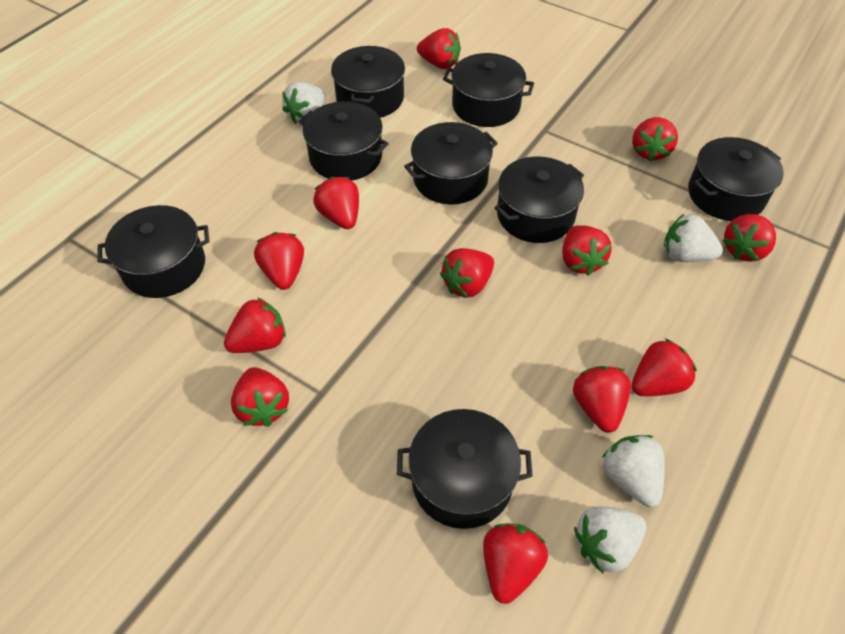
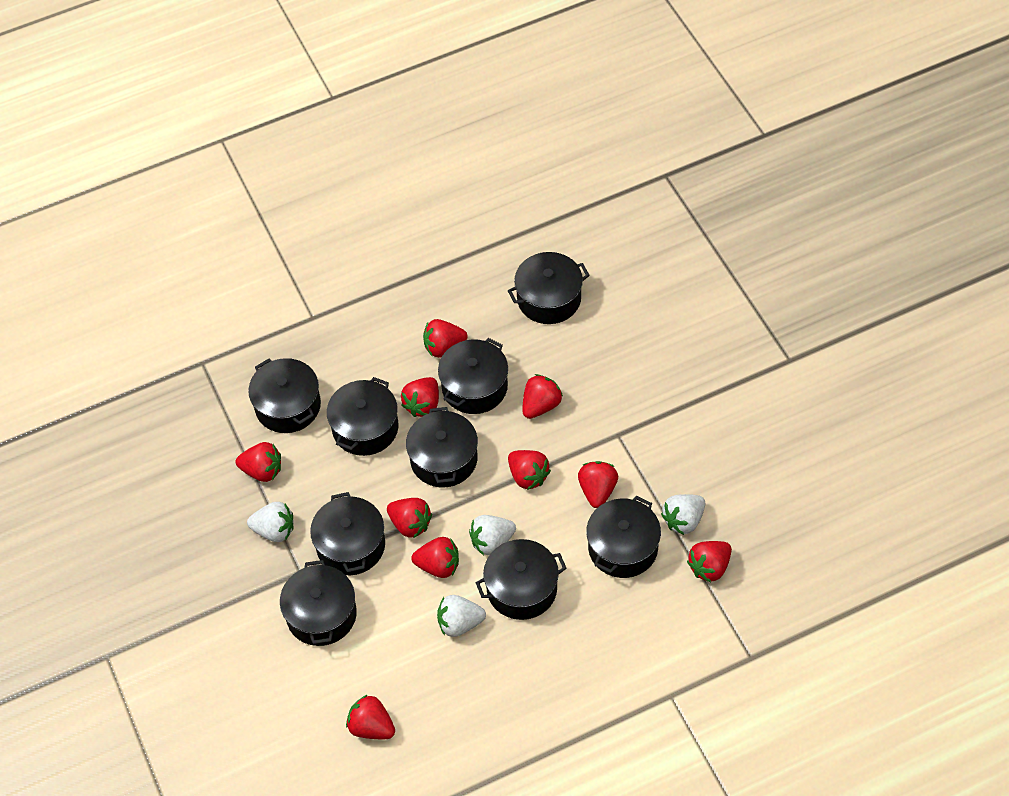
black pot: 8 -> 9
red strawberry: 12 -> 10

